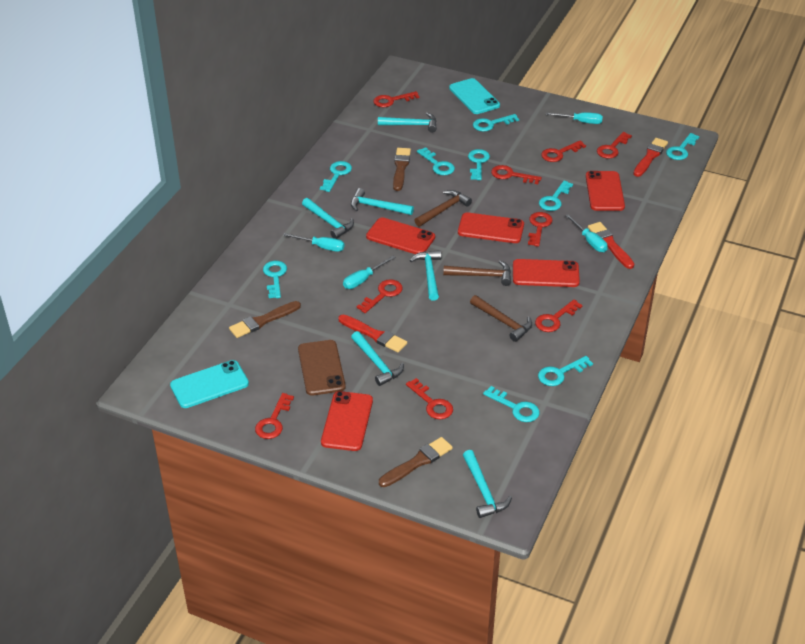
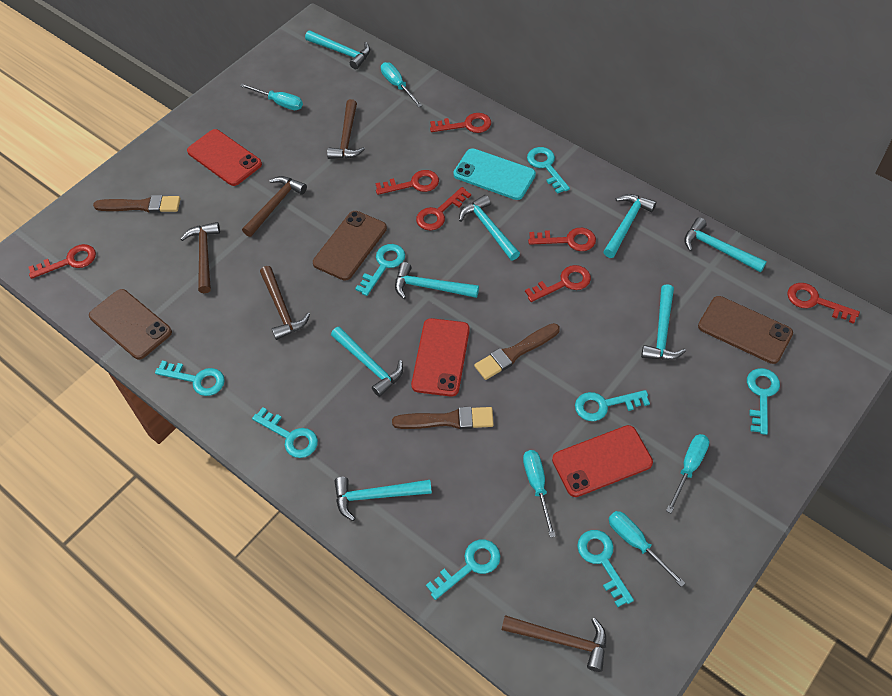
brown hammer: 3 -> 5
brown phone: 1 -> 3
red brush: 3 -> 0
red key: 9 -> 7
red phone: 5 -> 3
turquoise hammer: 6 -> 8
turquoise key: 9 -> 8
turquoise phone: 2 -> 1
turquoise screwdriver: 4 -> 5

